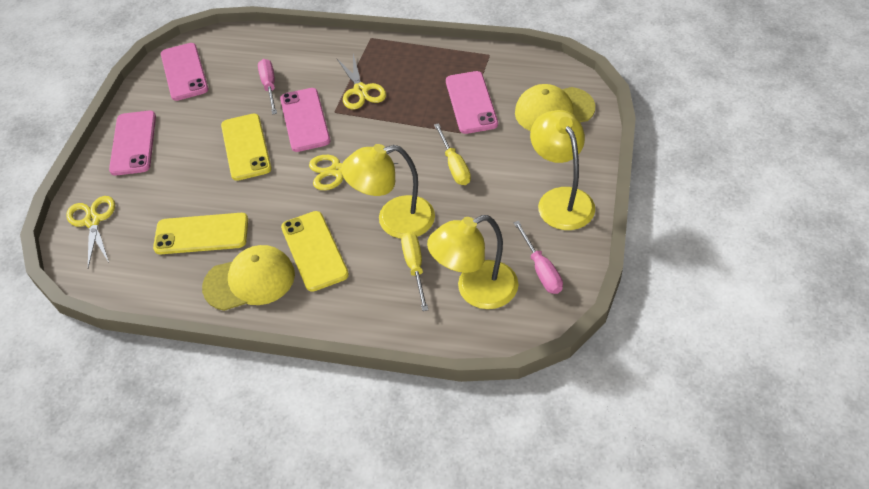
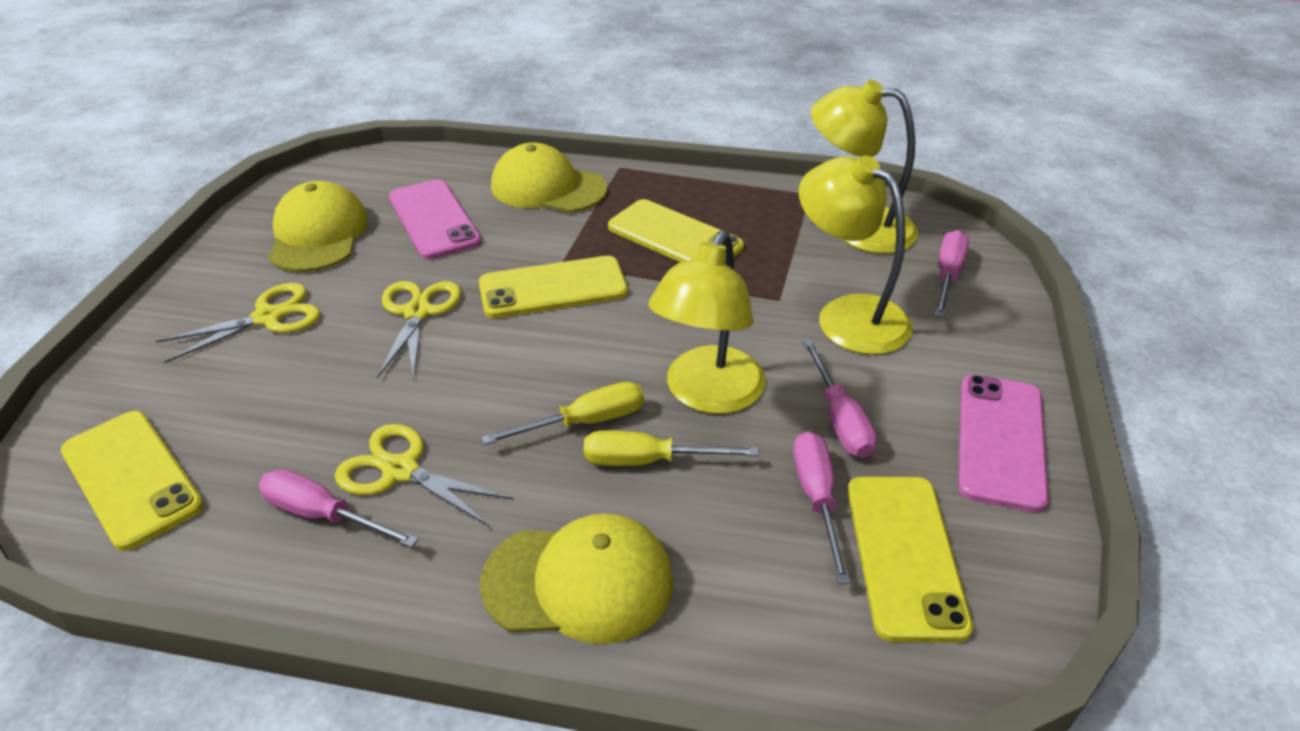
pink phone: 4 -> 2
pink screwdriver: 2 -> 4
yellow cap: 2 -> 3
yellow phone: 3 -> 4

